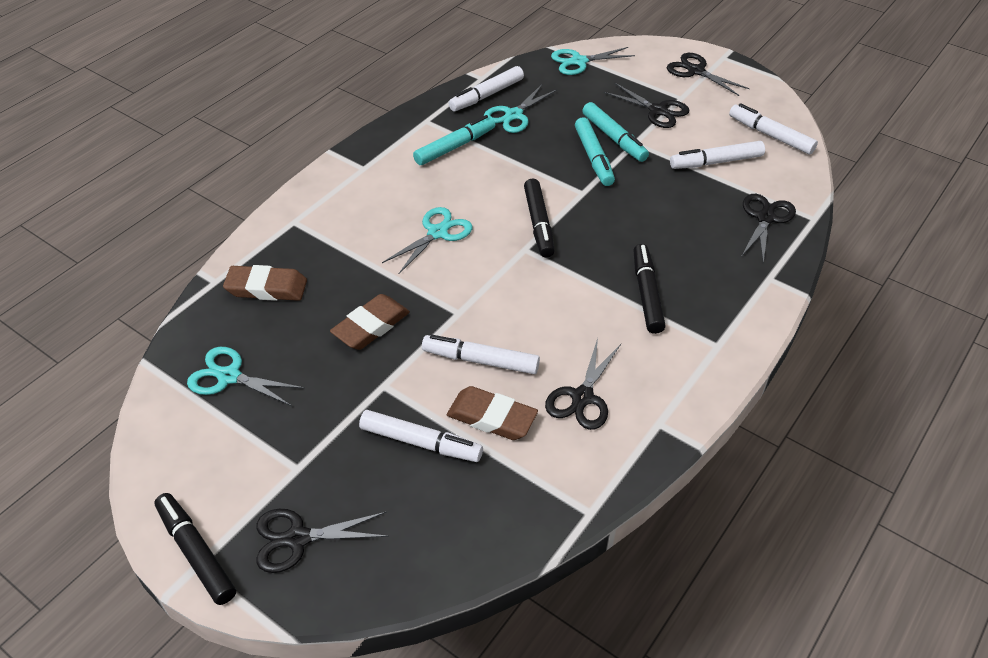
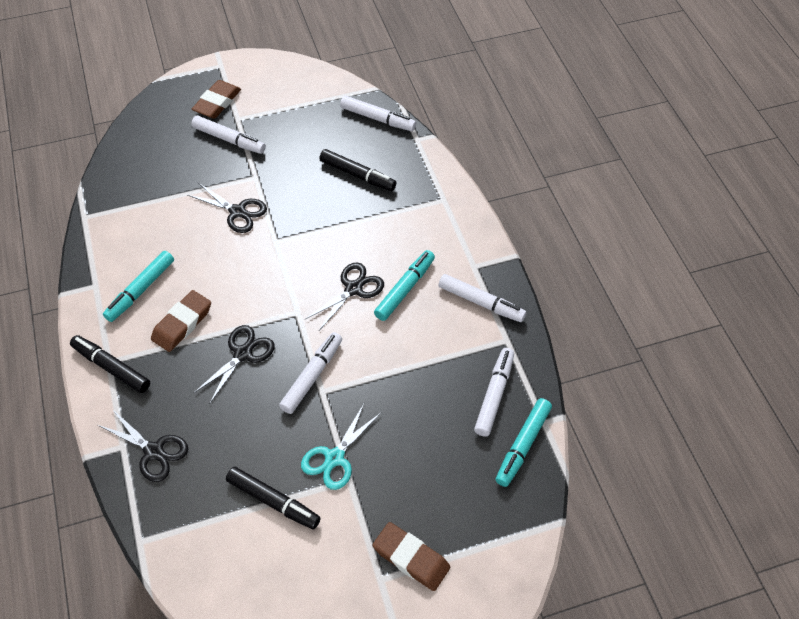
black scissors: 5 -> 4
turquoise scissors: 4 -> 1

